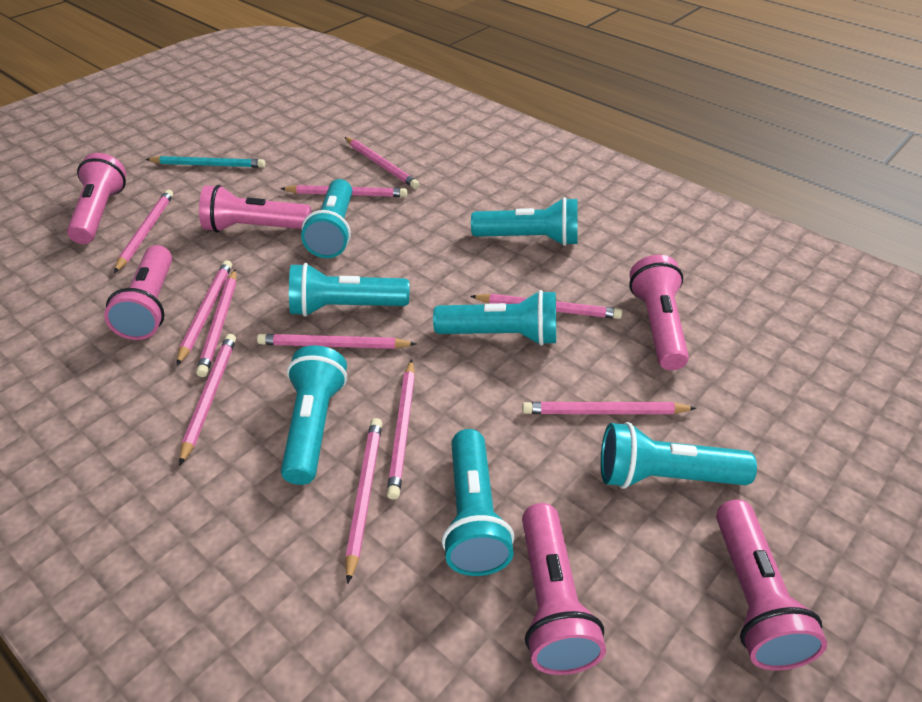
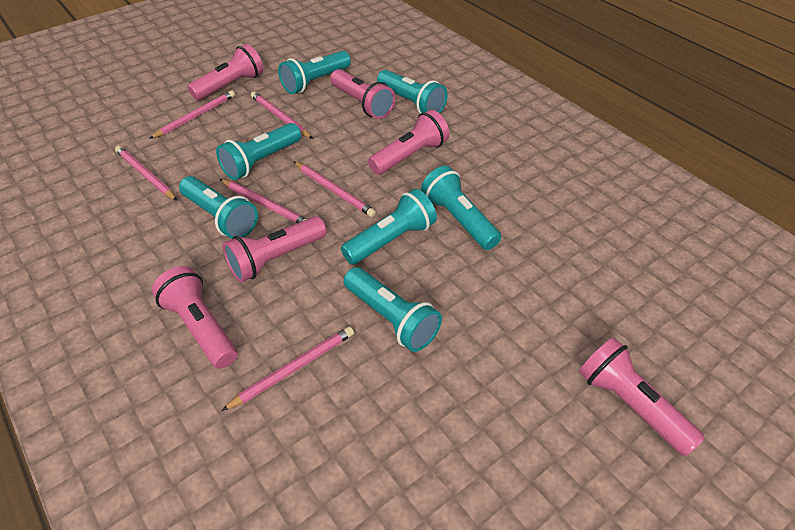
pink pencil: 11 -> 6
turquoise pencil: 1 -> 0

